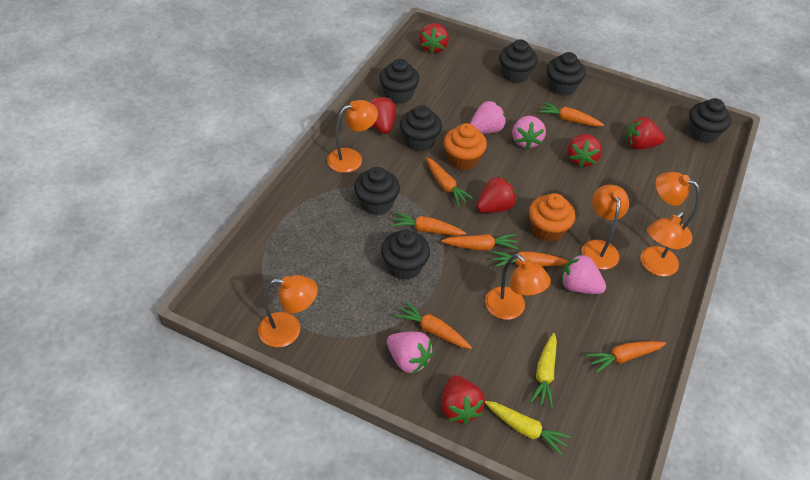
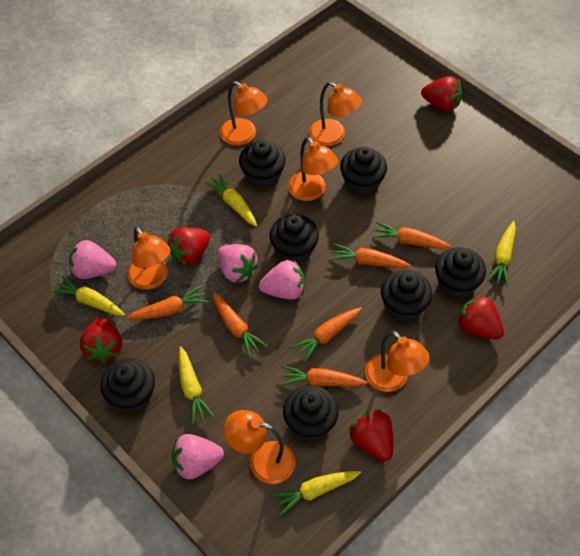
orange carrot: 7 -> 6
orange cupcake: 2 -> 0
red strawberry: 6 -> 5
yellow carrot: 2 -> 5

